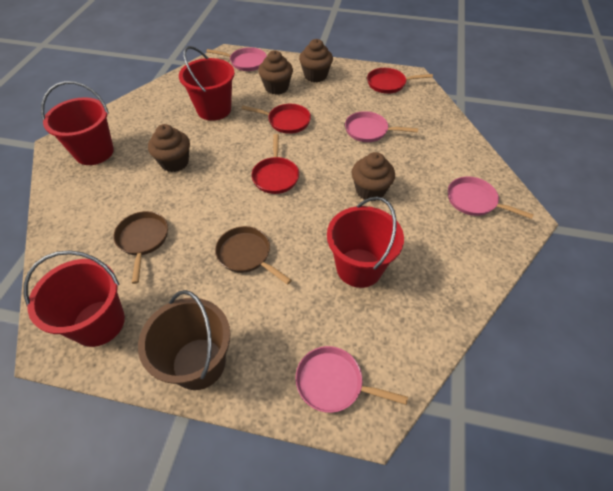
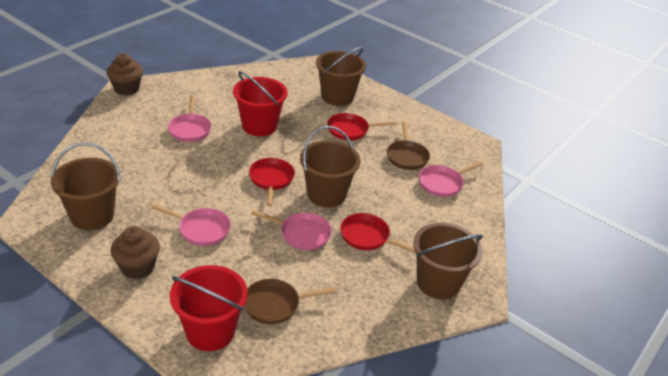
brown bucket: 1 -> 4
brown cupcake: 4 -> 2
red bucket: 4 -> 2

